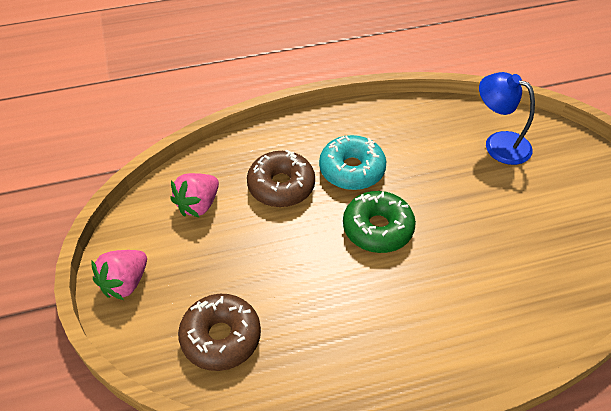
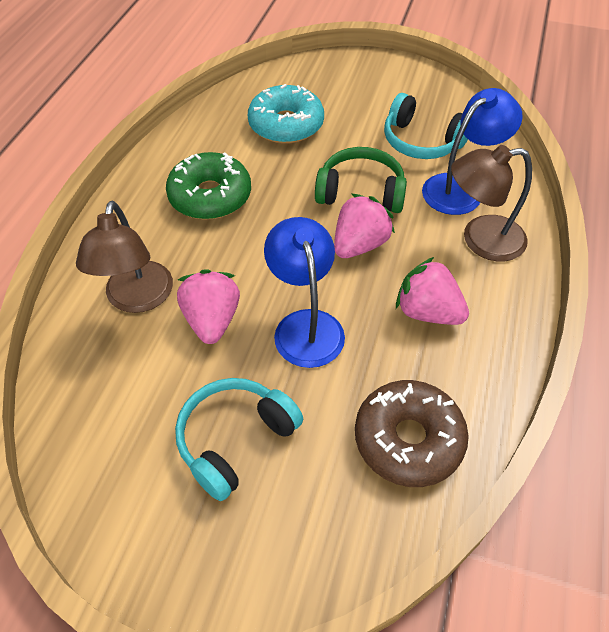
blue lamp: 1 -> 2
brown donut: 2 -> 1
brown lamp: 0 -> 2
green headphones: 0 -> 1
pink strawberry: 2 -> 3
turquoise headphones: 0 -> 2

